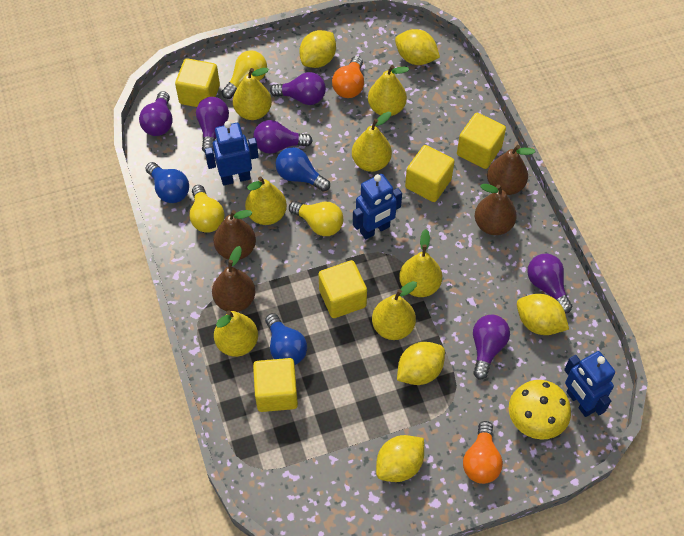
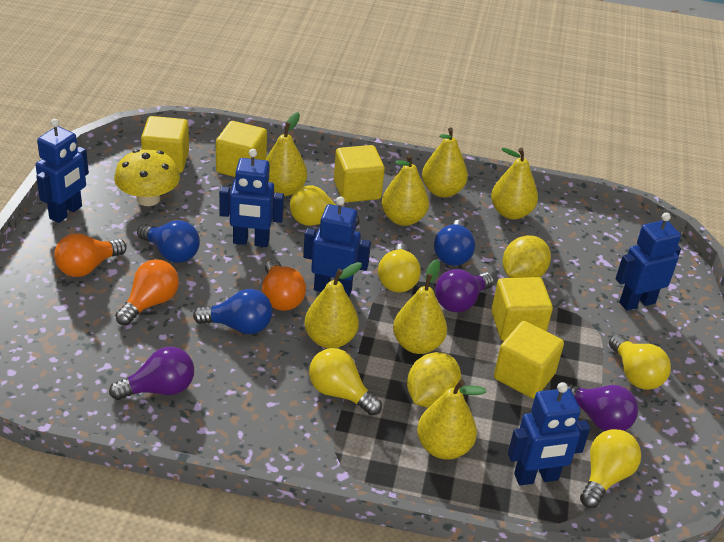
blue robot: 3 -> 5
brown pear: 4 -> 0
orange light bulb: 2 -> 3
purple light bulb: 6 -> 3
yellow lemon: 5 -> 2
yellow light bulb: 3 -> 5

